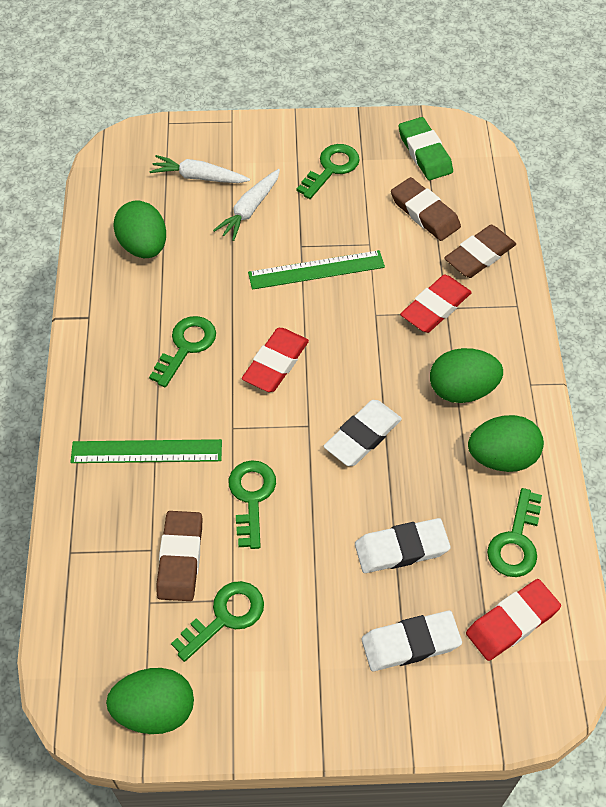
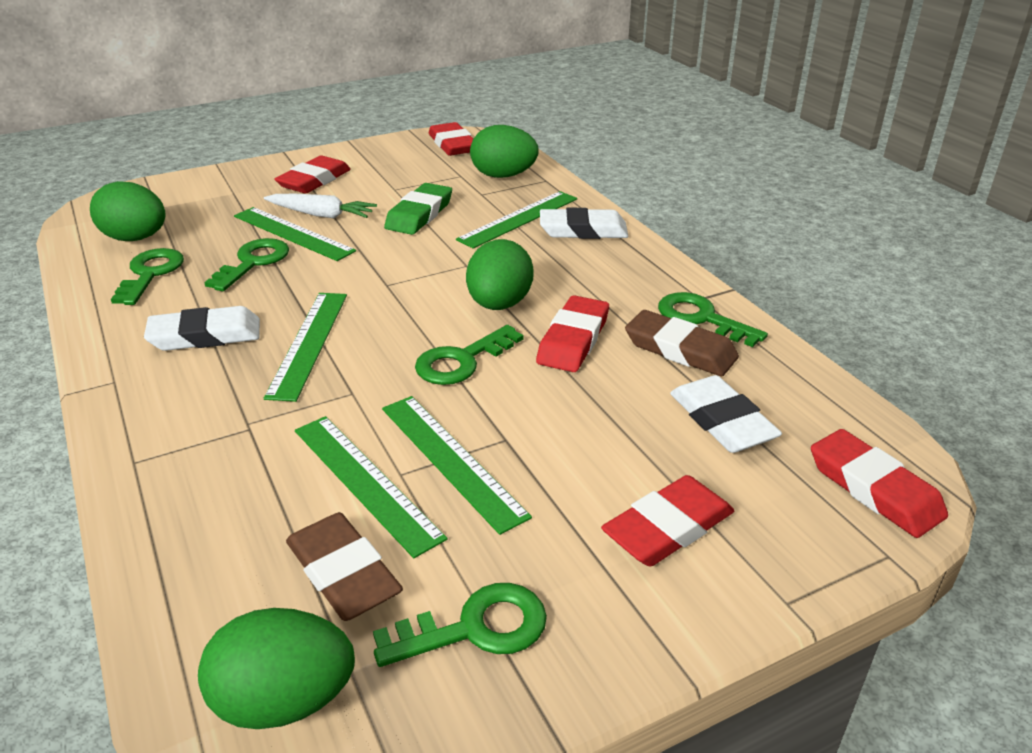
brown eraser: 3 -> 2
green ruler: 2 -> 5
red eraser: 3 -> 5
white carrot: 2 -> 1

